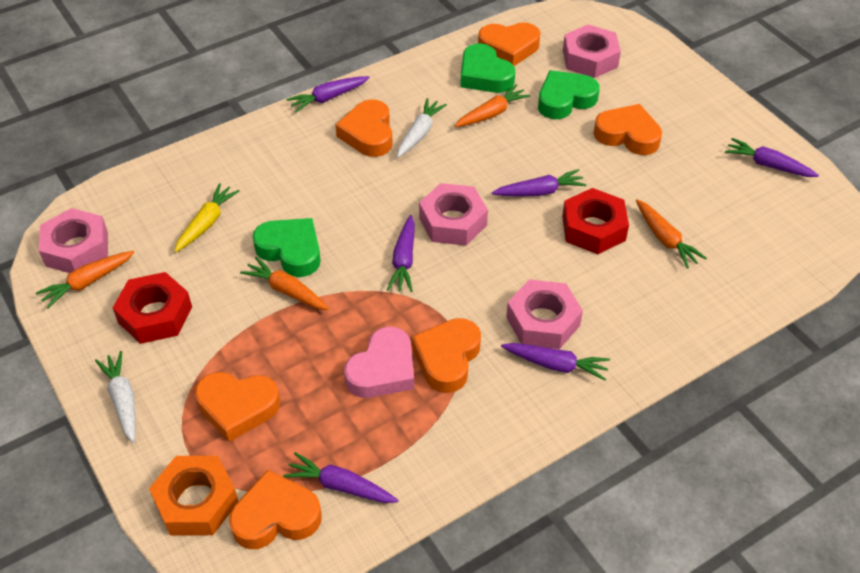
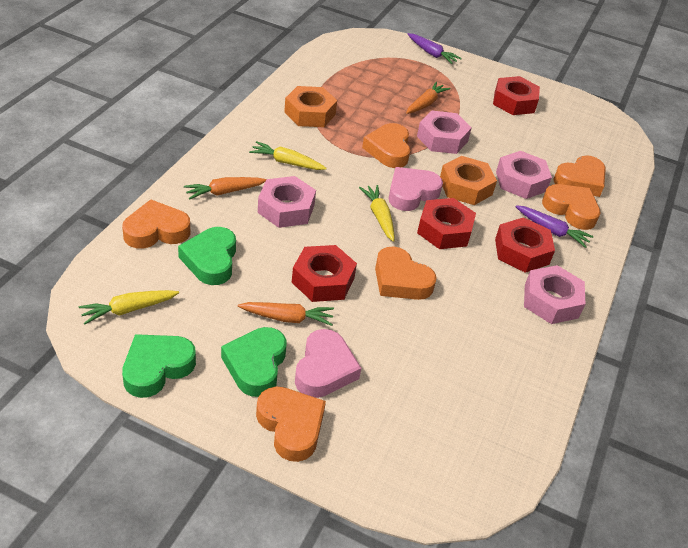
orange carrot: 4 -> 3
orange nut: 1 -> 2
pink heart: 1 -> 2
purple carrot: 6 -> 2
red nut: 2 -> 4
white carrot: 2 -> 0
yellow carrot: 1 -> 3

